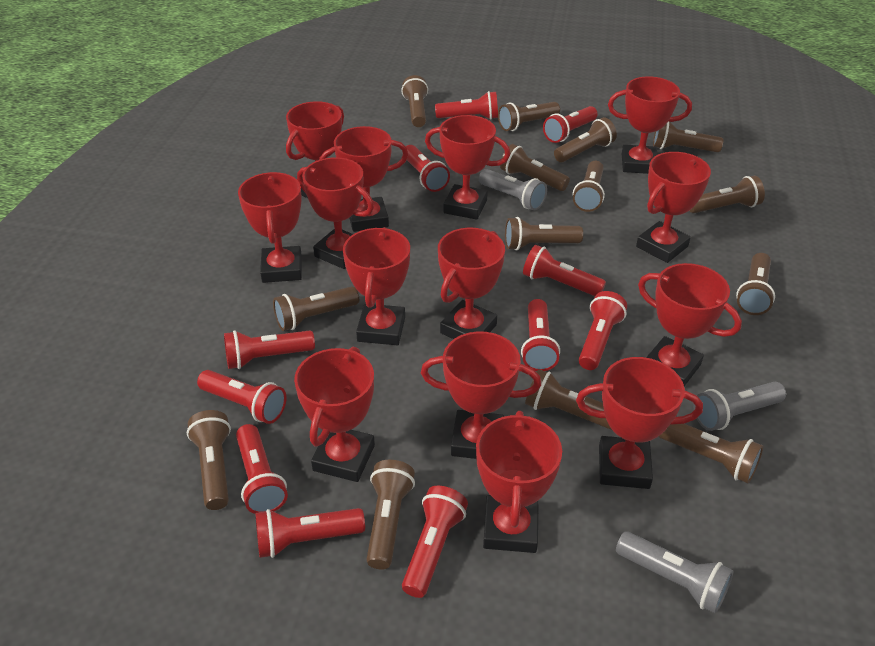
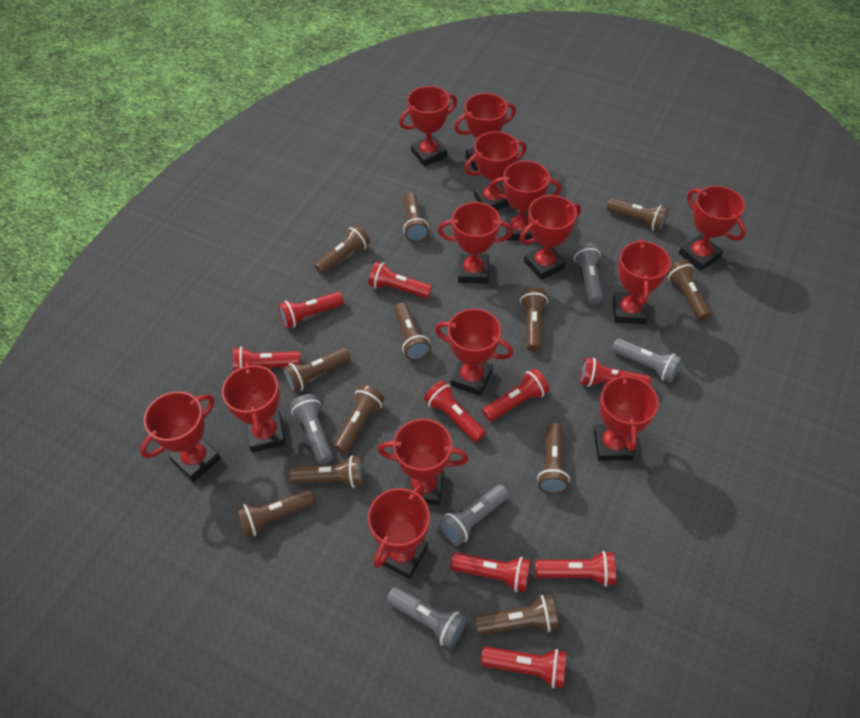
brown flashlight: 14 -> 12
grey flashlight: 3 -> 5
red flashlight: 11 -> 9

